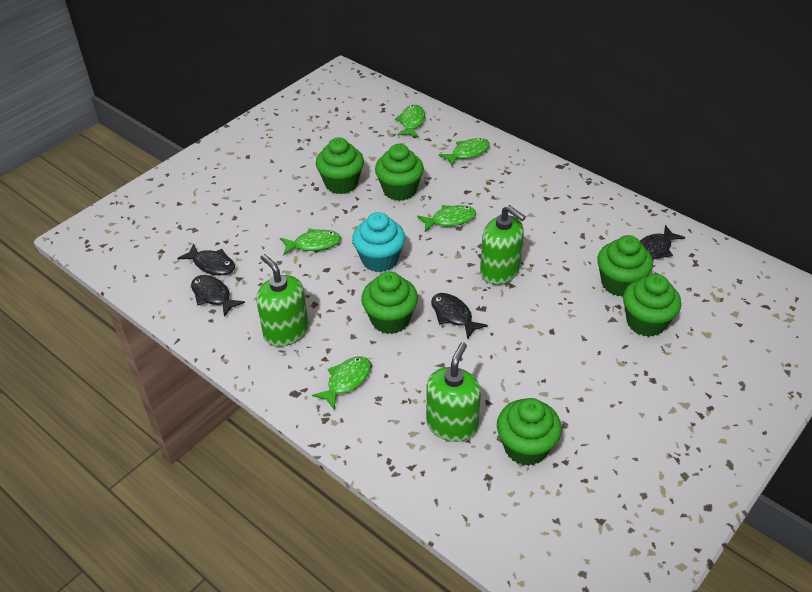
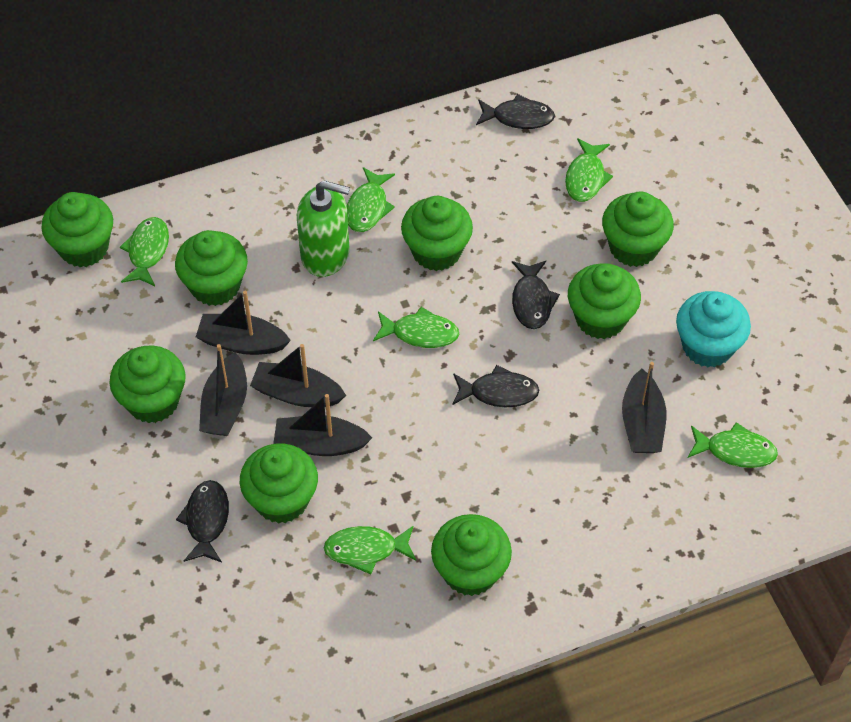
black boat: 0 -> 5
green cupcake: 6 -> 8
green fish: 5 -> 6
green soap dispenser: 3 -> 1

